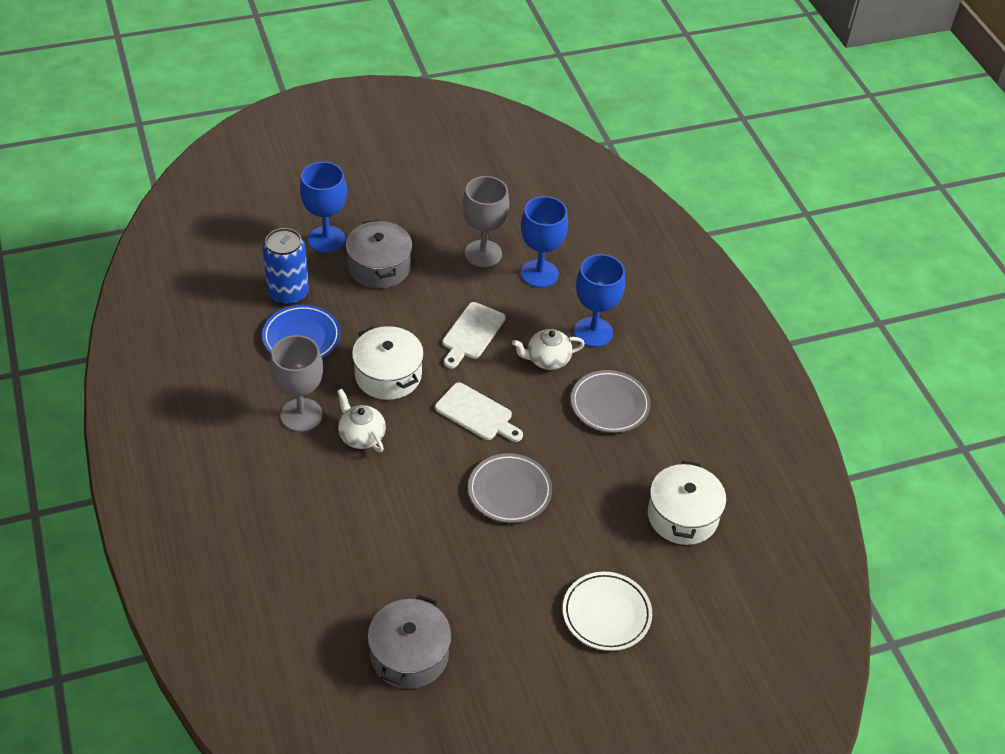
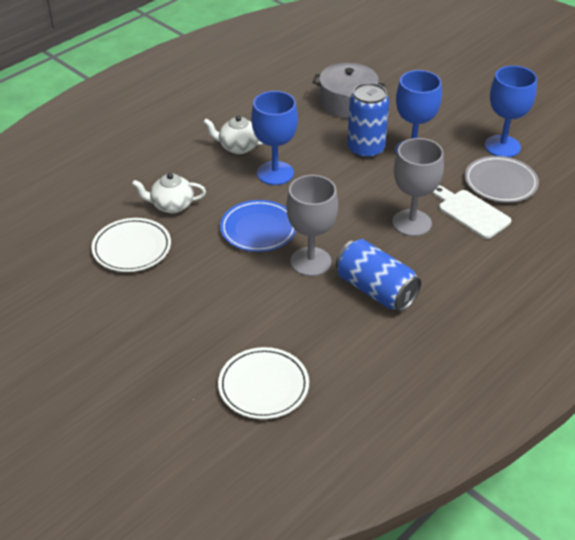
blue can: 1 -> 2
grey plate: 2 -> 1
grey pot: 2 -> 1
white cutting board: 2 -> 1
white plate: 1 -> 2
white pot: 2 -> 0

